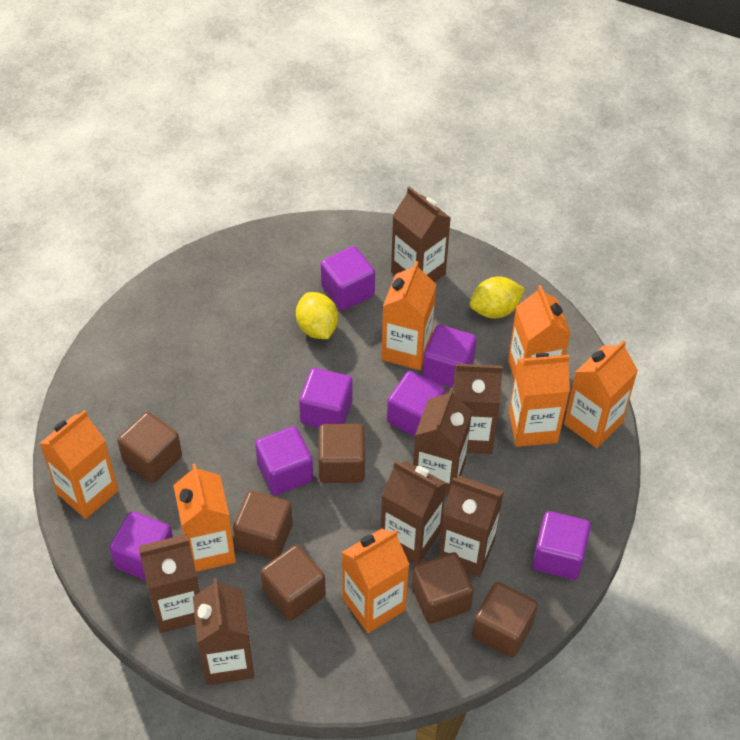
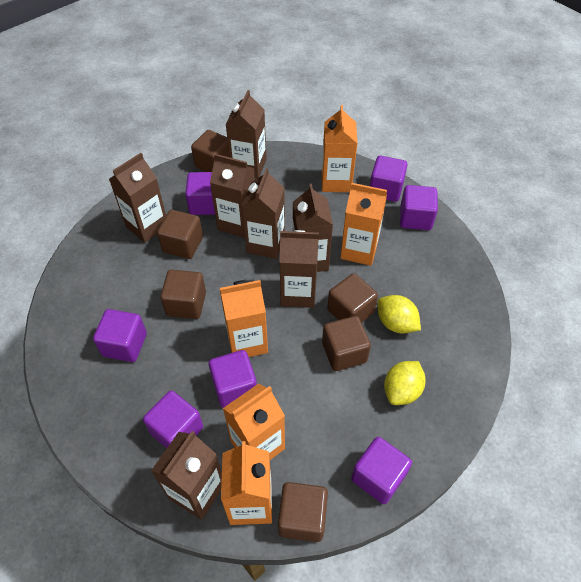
orange carton: 7 -> 5

